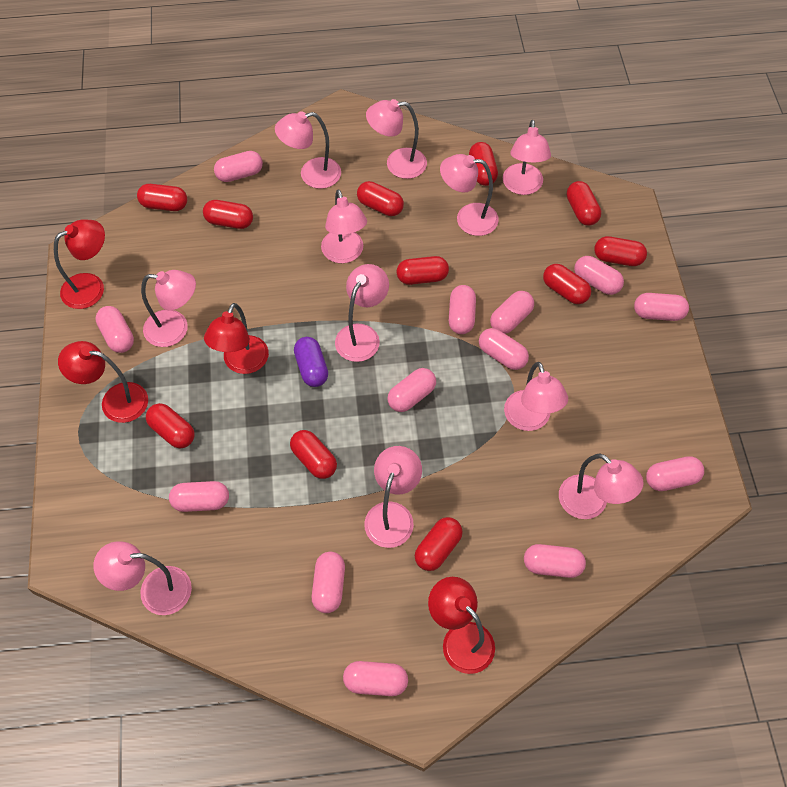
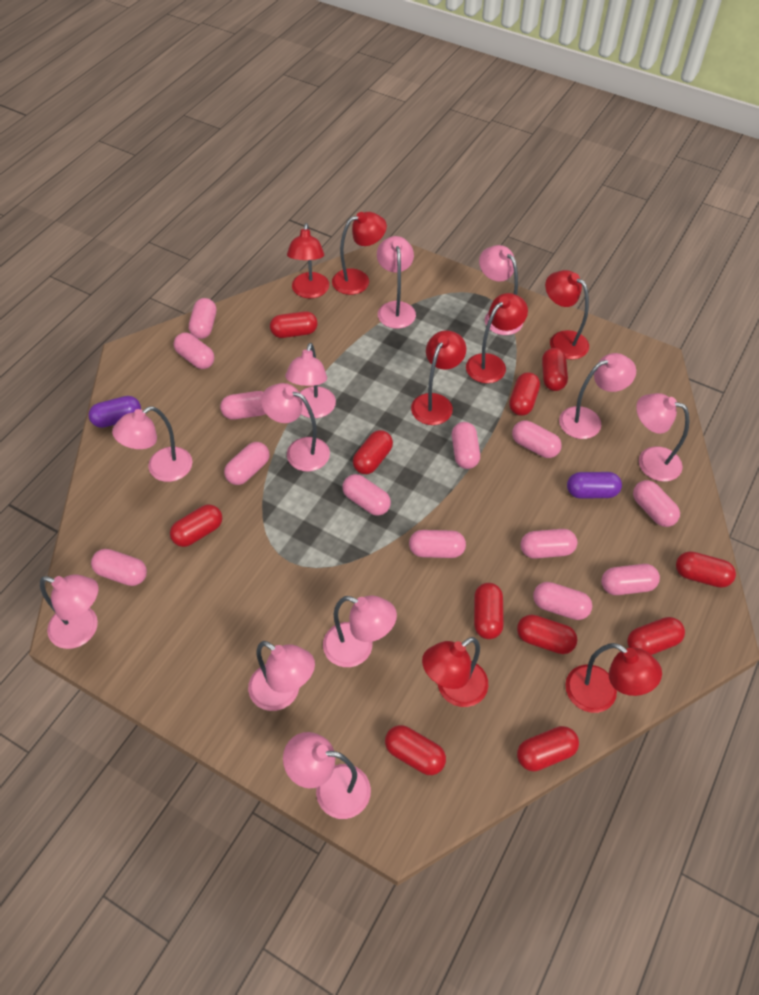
purple capsule: 1 -> 2
red lamp: 4 -> 7

